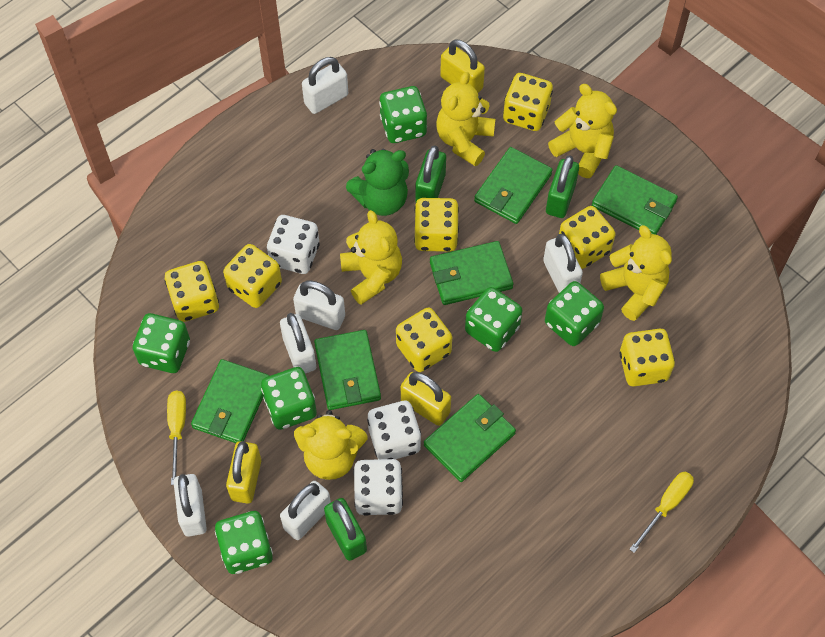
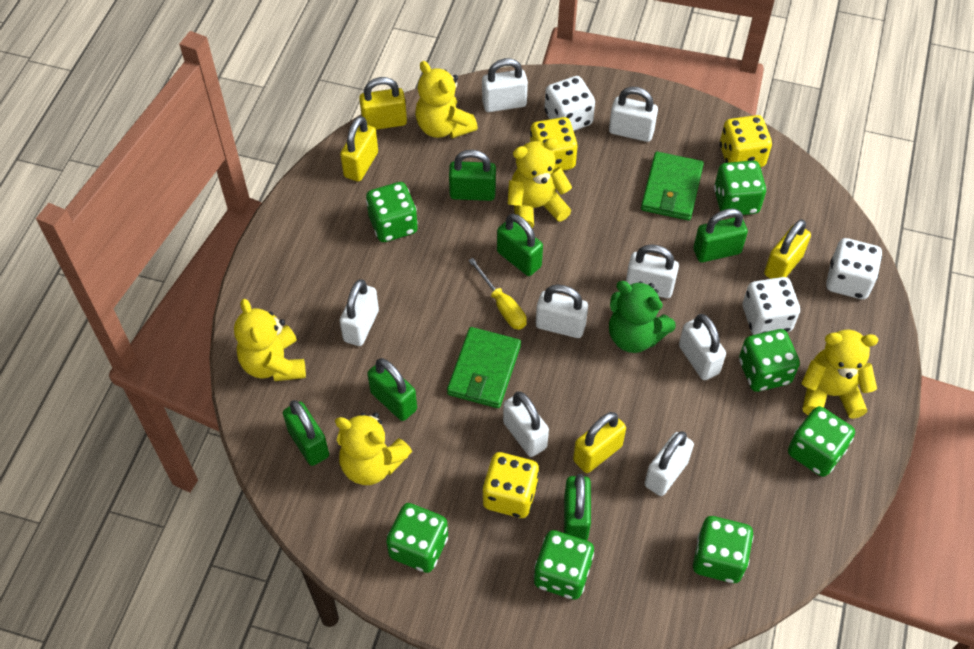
green dice: 6 -> 7
green padlock: 3 -> 6
green wallet: 6 -> 2
white padlock: 6 -> 8
yellow dice: 7 -> 3
yellow padlock: 3 -> 4
yellow screwdriver: 2 -> 1

